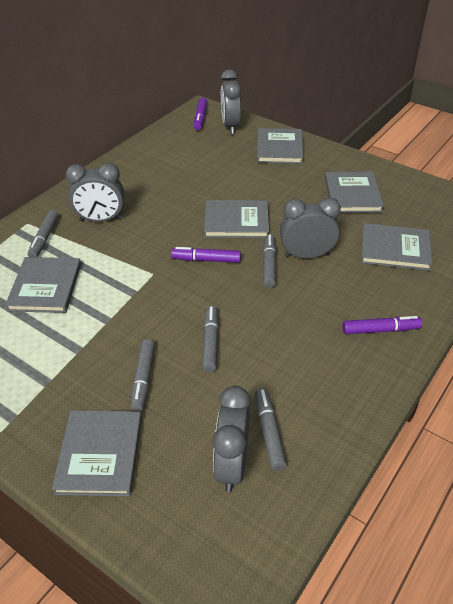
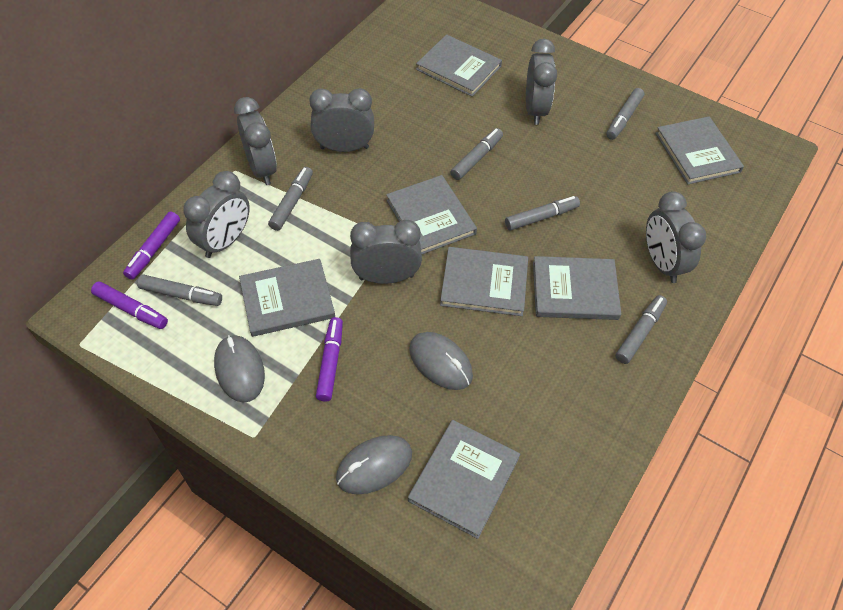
grey book: 6 -> 7
grey clock: 4 -> 6
grey marker: 5 -> 6
grey mouse: 0 -> 3

